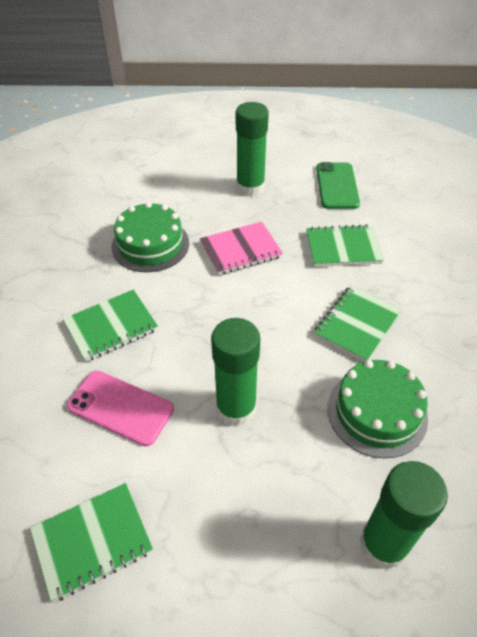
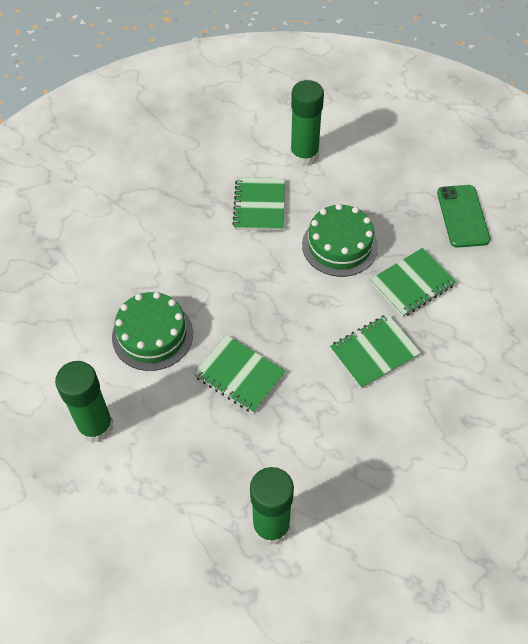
pink notebook: 1 -> 0
pink phone: 1 -> 0

